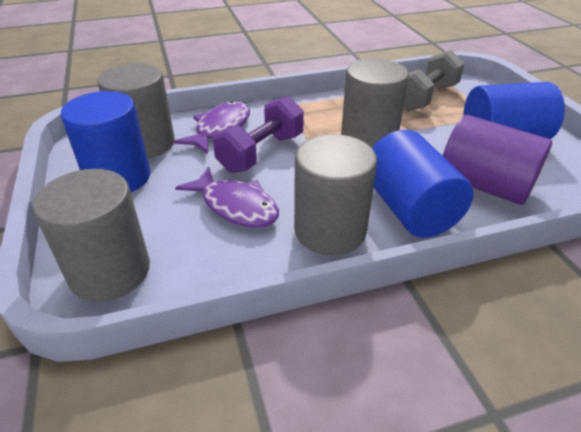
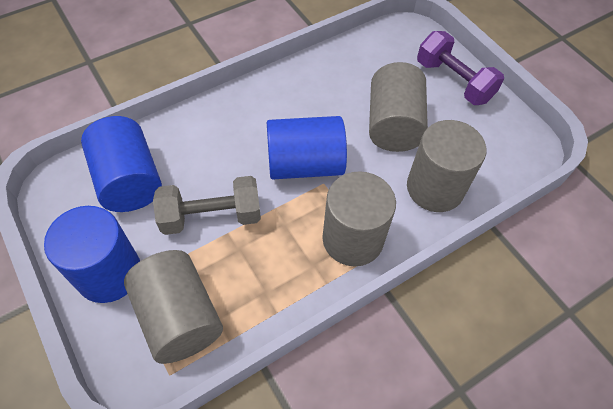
purple cylinder: 1 -> 0
purple fish: 2 -> 0

